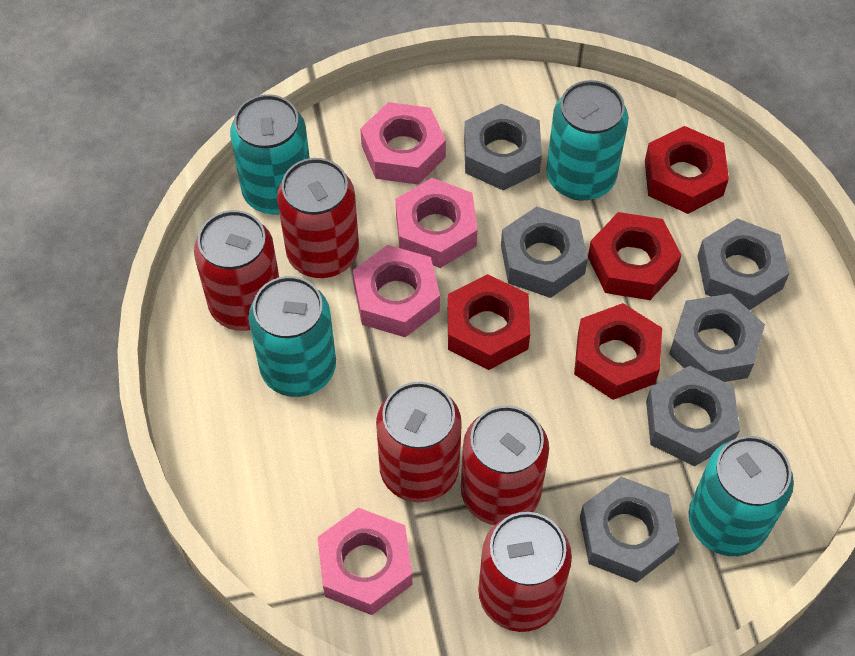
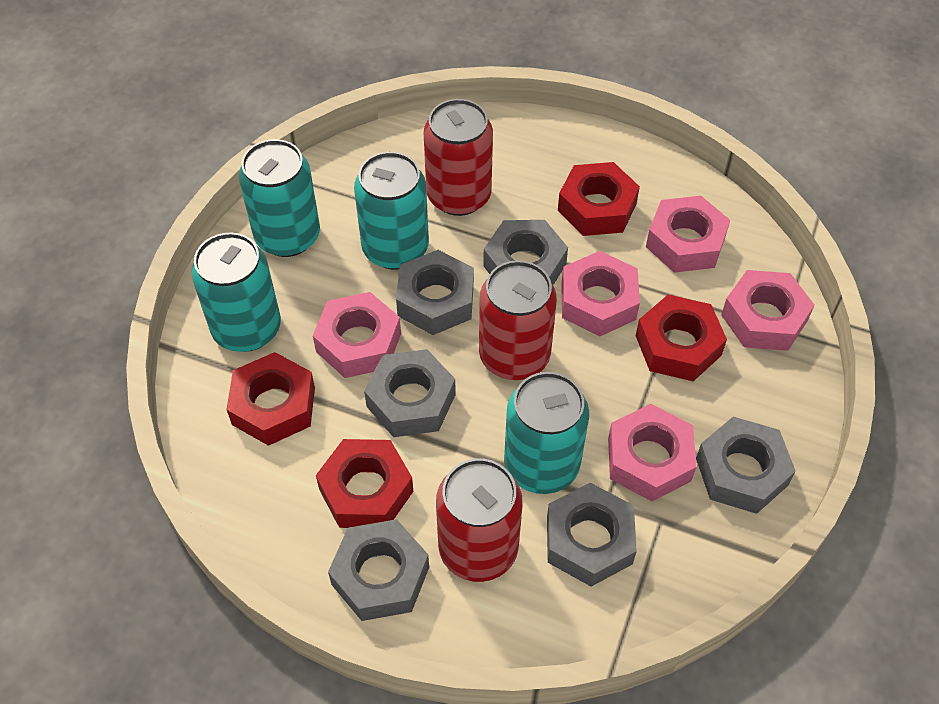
pink nut: 4 -> 5
red can: 5 -> 3

